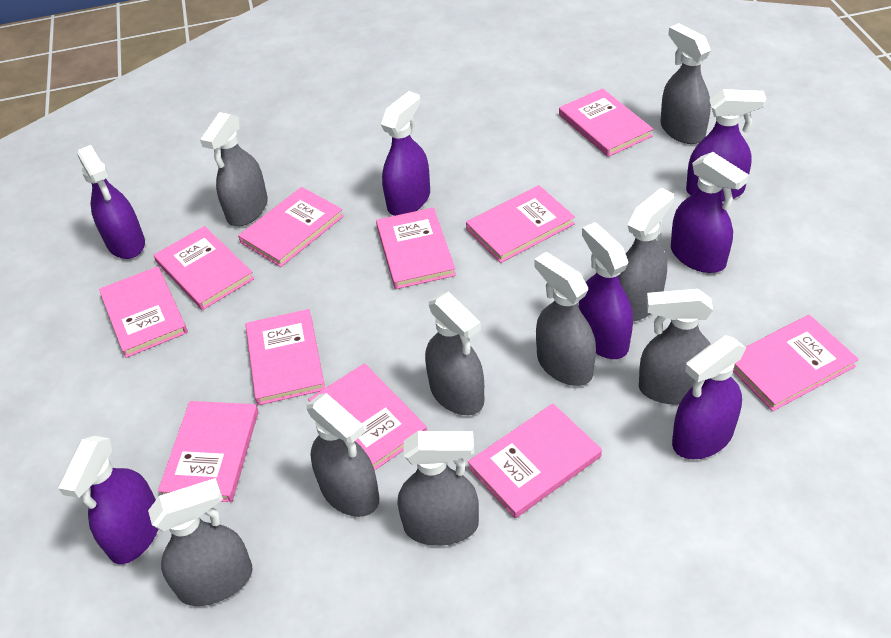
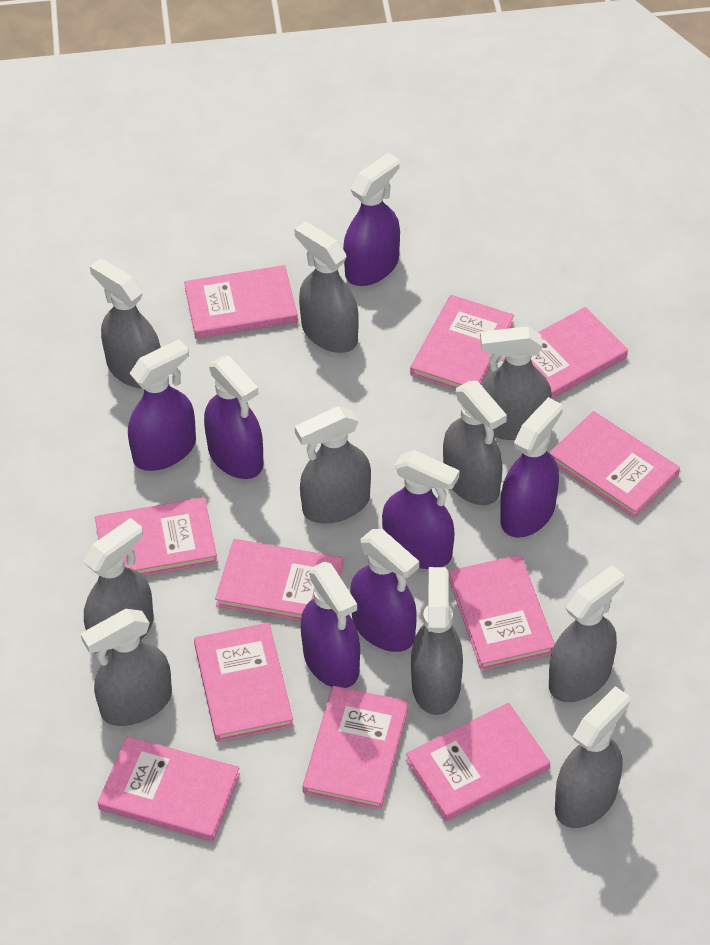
grey spray bottle: 9 -> 10

